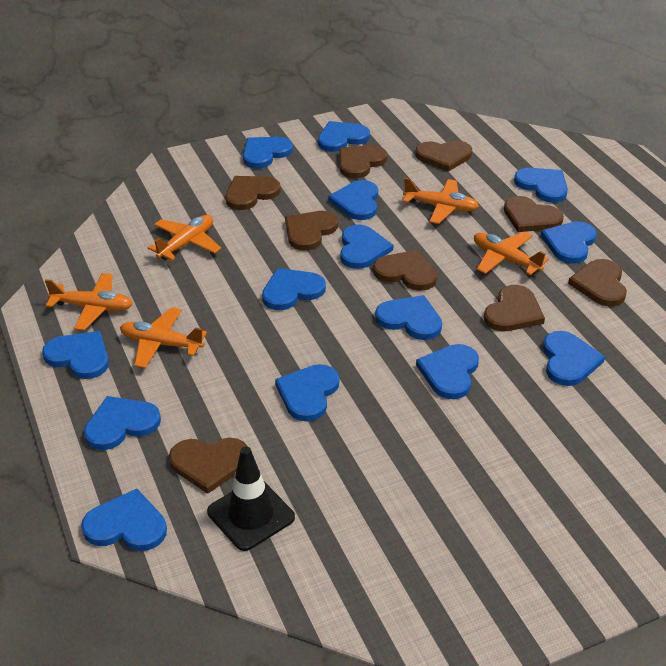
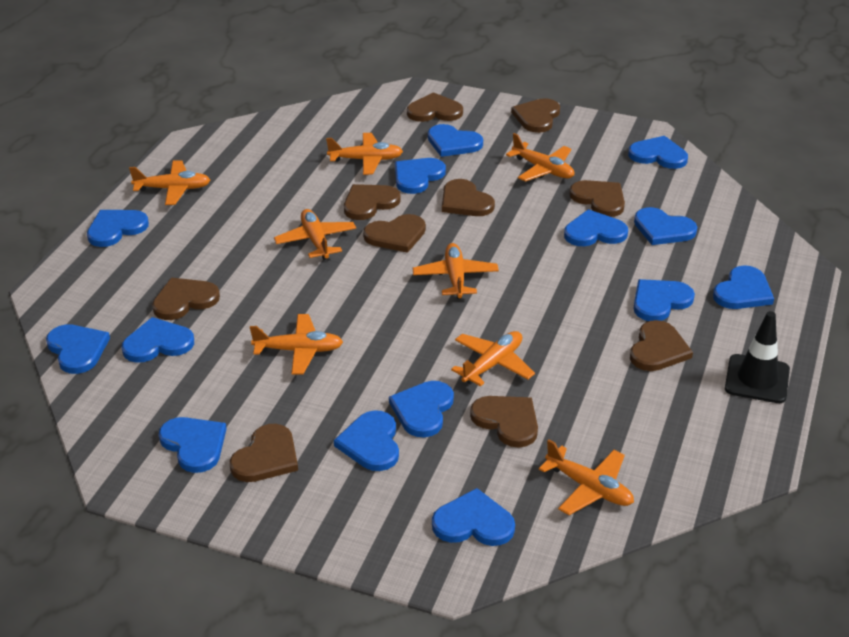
brown heart: 9 -> 10
orange plane: 5 -> 8

